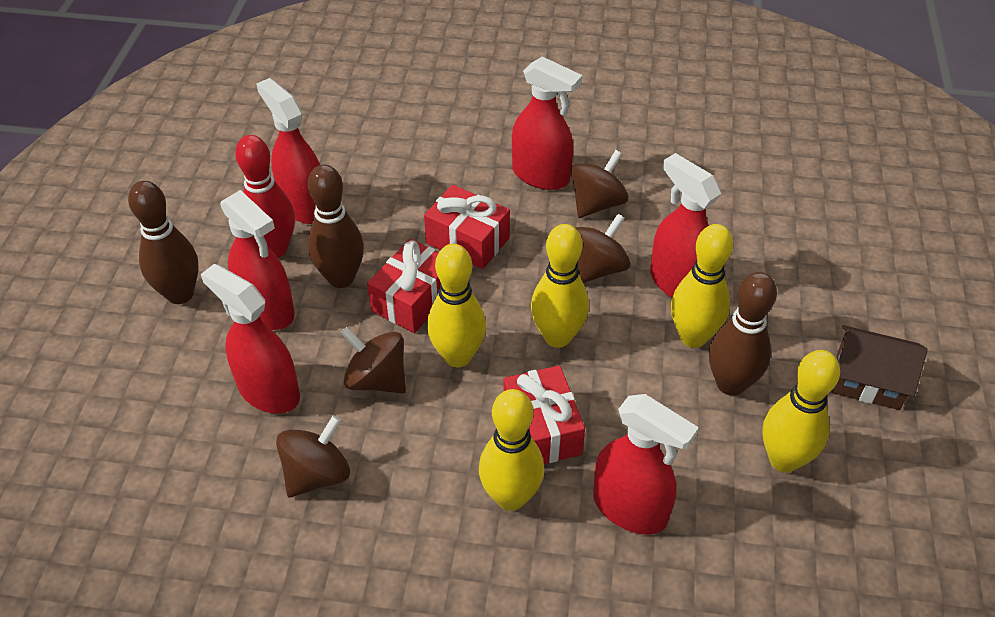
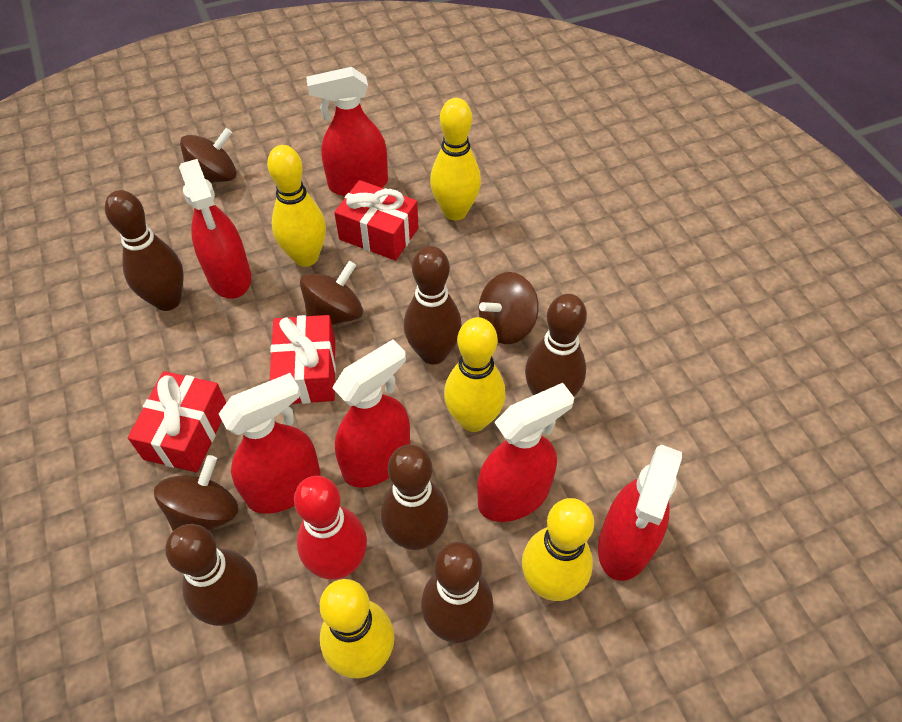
brown bowling pin: 3 -> 6
brown house: 1 -> 0

